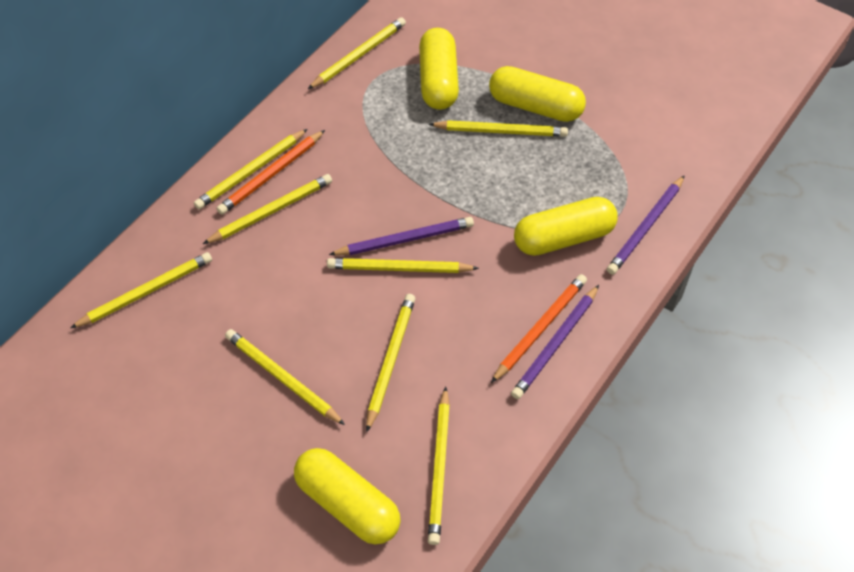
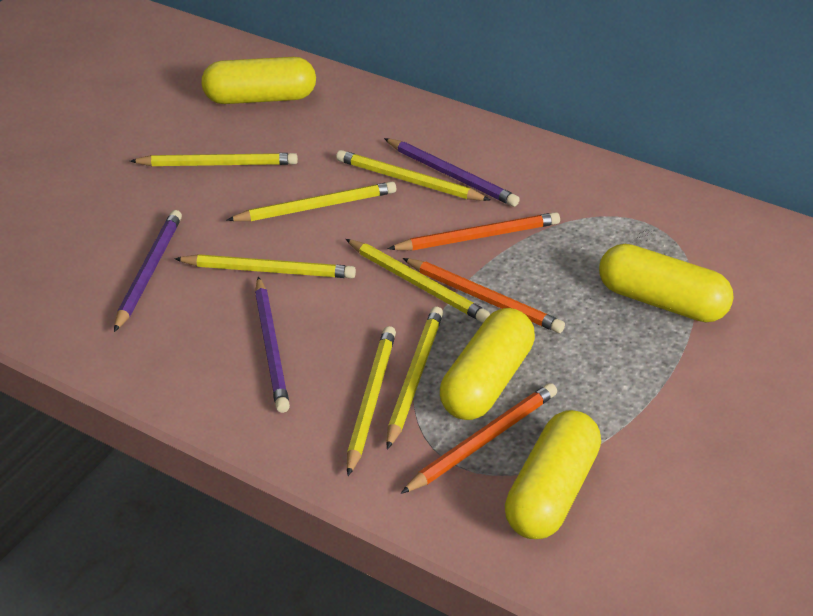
orange pencil: 2 -> 3
yellow pencil: 9 -> 7

